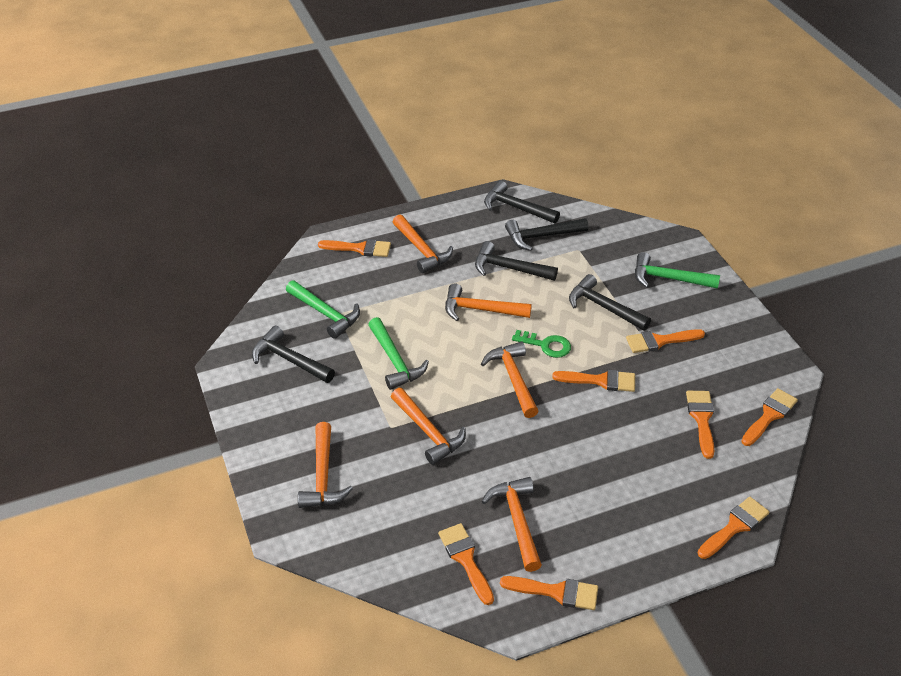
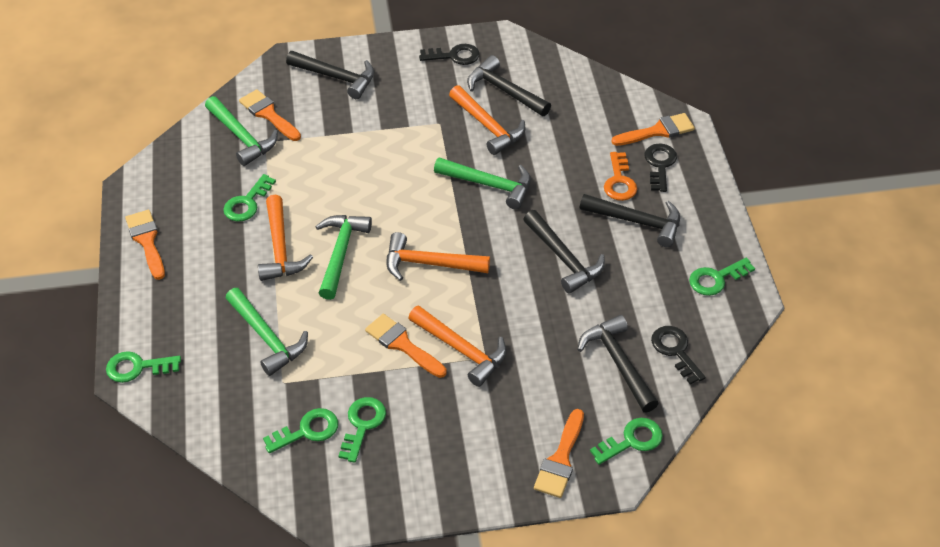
black key: 0 -> 3
green hammer: 3 -> 4
green key: 1 -> 6
orange brush: 8 -> 5
orange hammer: 6 -> 4
orange key: 0 -> 1

